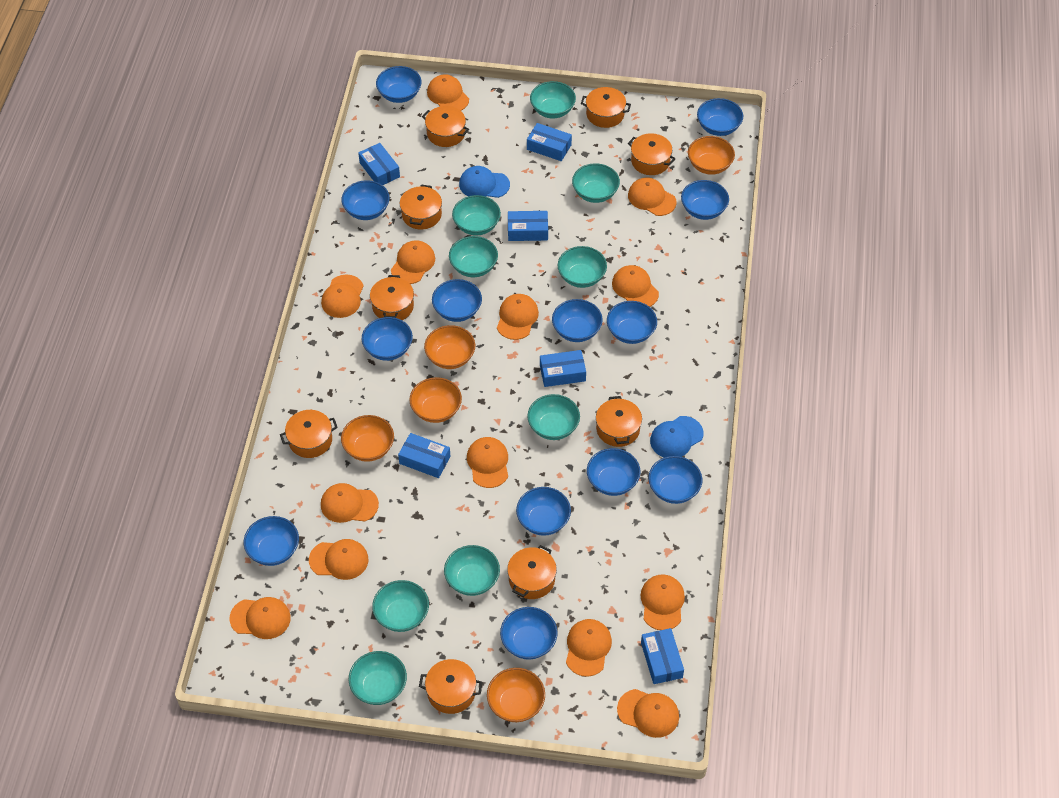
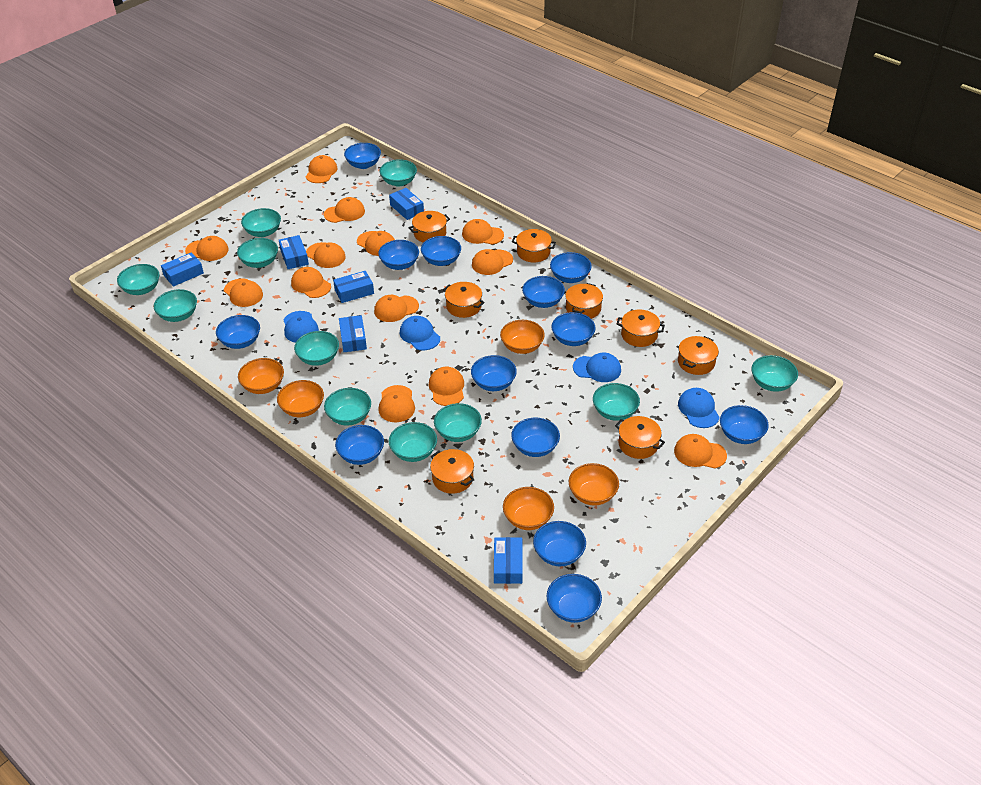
blue cap: 2 -> 4
orange pot: 9 -> 8
turquoise bowl: 9 -> 11

